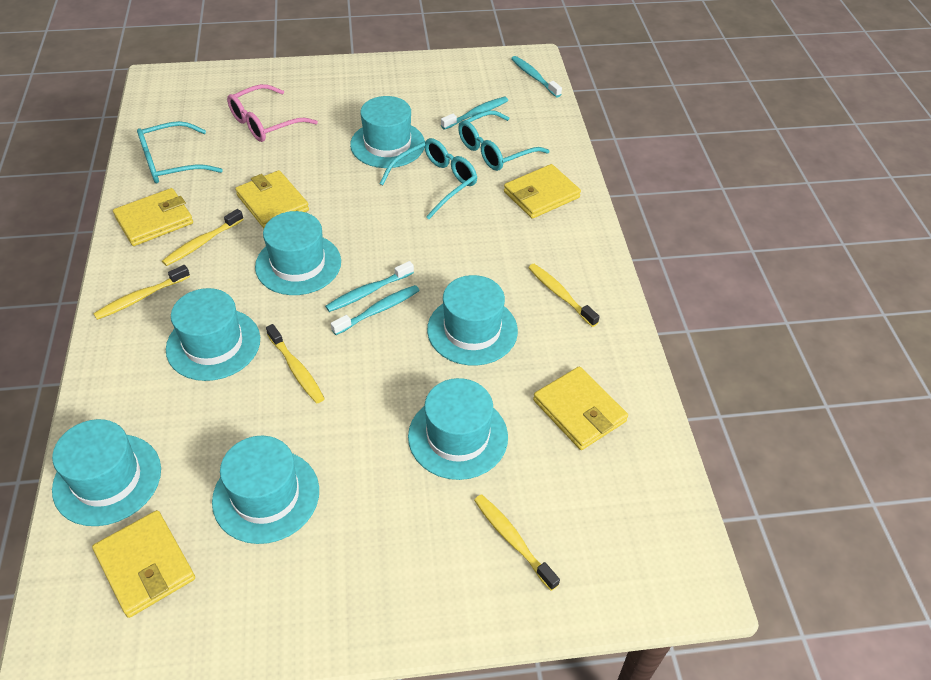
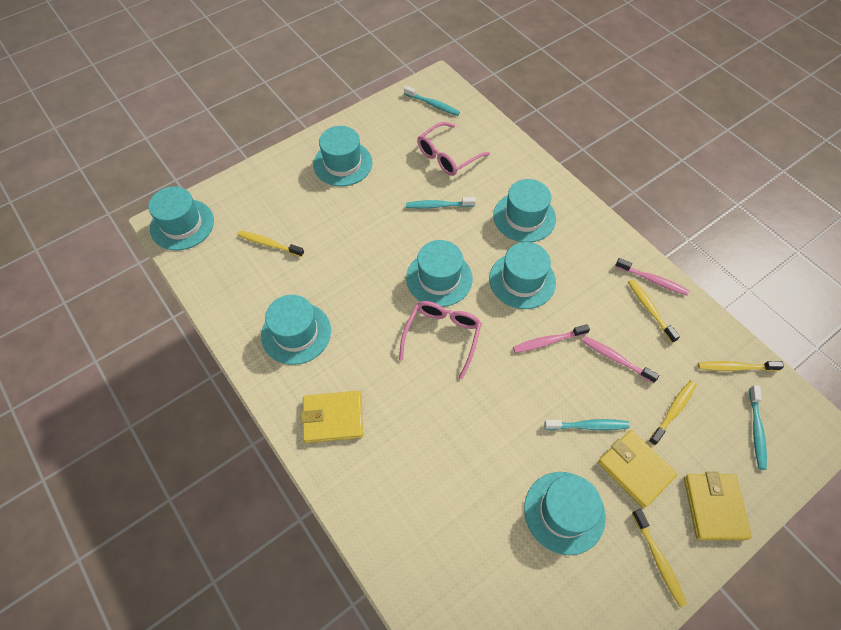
pink glasses: 1 -> 2
pink toothbrush: 0 -> 3
turquoise glasses: 3 -> 0
yellow wallet: 5 -> 3

